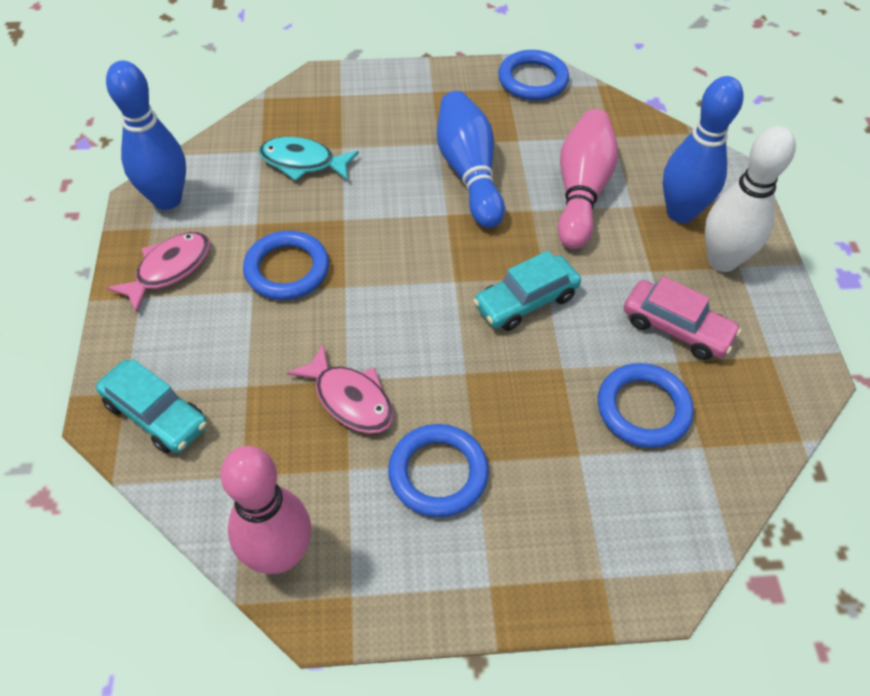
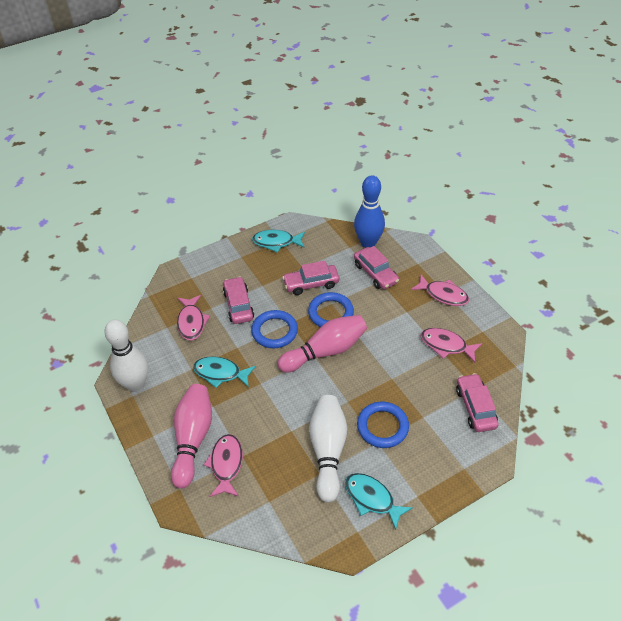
blue bowling pin: 3 -> 1
blue ring: 4 -> 3
pink car: 1 -> 4
pink fish: 2 -> 4
turquoise car: 2 -> 0
turquoise fish: 1 -> 3
white bowling pin: 1 -> 2

